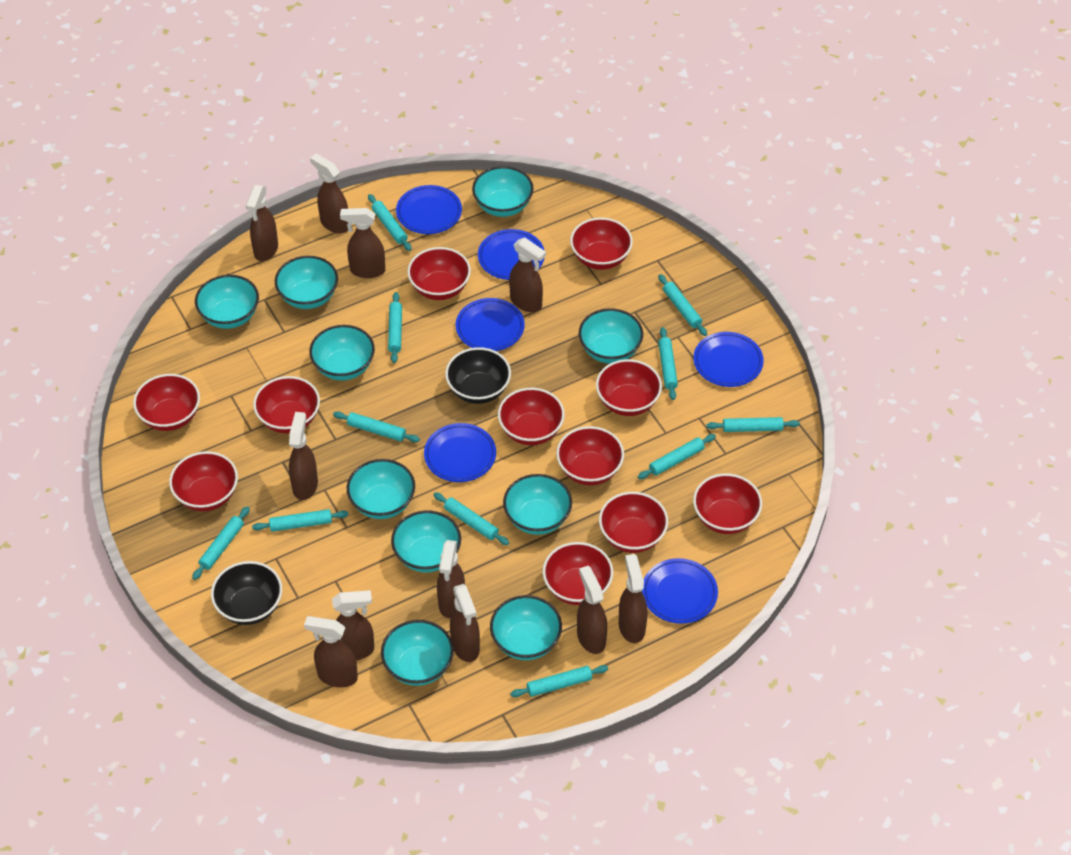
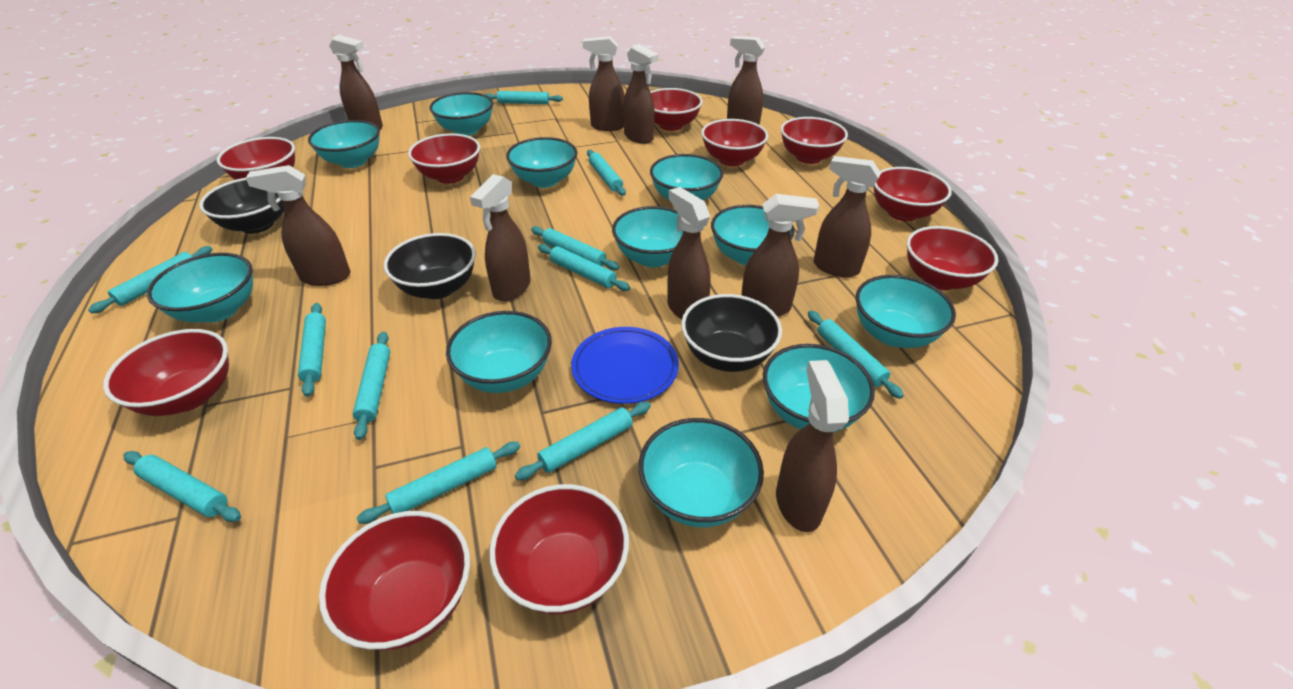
black bowl: 2 -> 3
blue plate: 6 -> 1
brown spray bottle: 11 -> 10
red bowl: 11 -> 10
turquoise bowl: 10 -> 11

